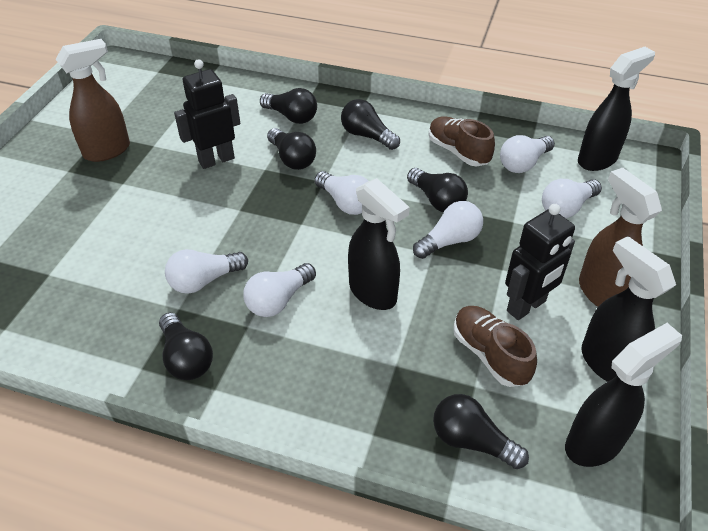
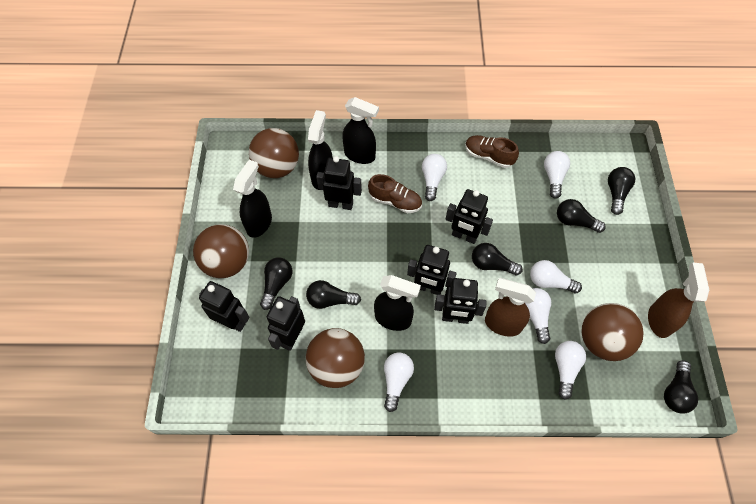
black robot: 2 -> 6
brown ball: 0 -> 4

